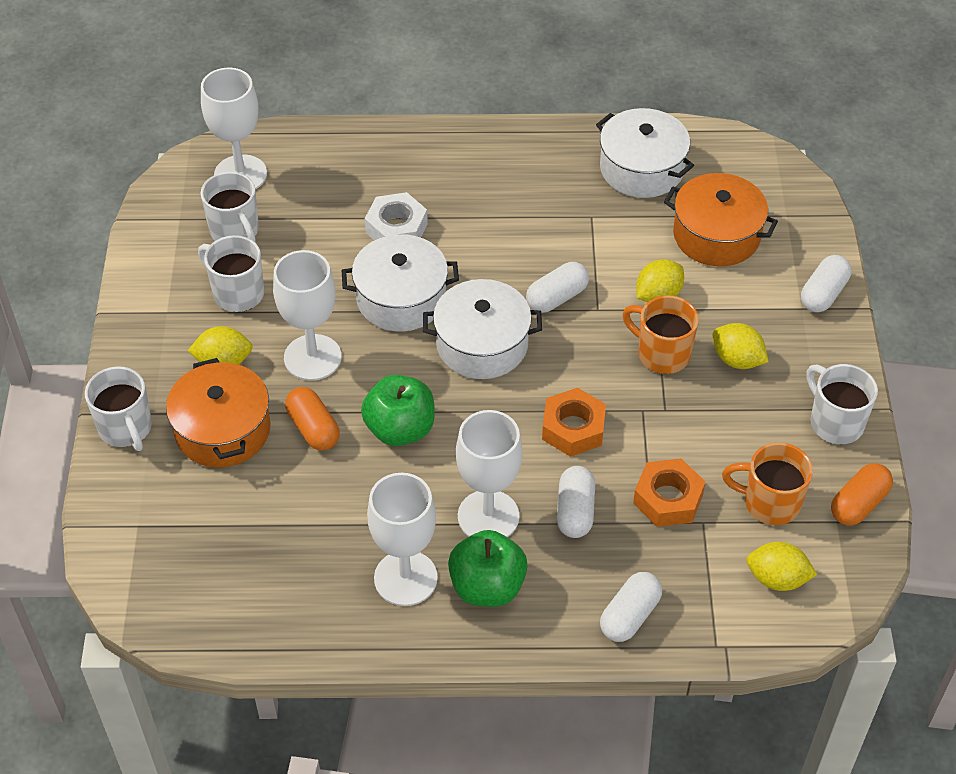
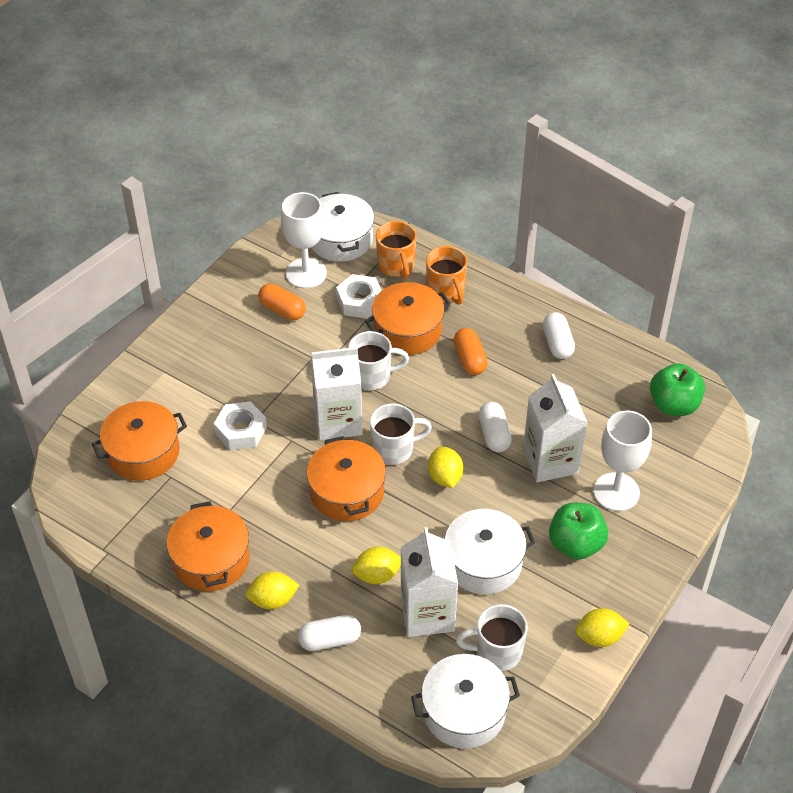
orange nut: 2 -> 0
orange pot: 2 -> 4
white capsule: 4 -> 3
white carton: 0 -> 3
white goblet: 4 -> 2
white mug: 4 -> 3
white nut: 1 -> 2

